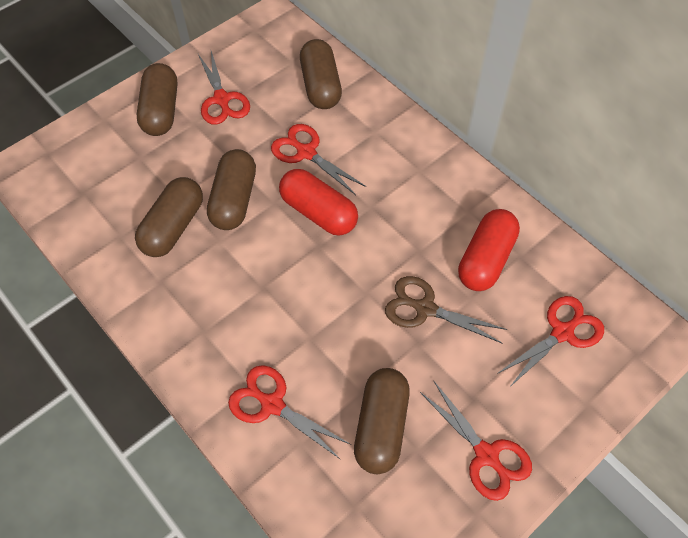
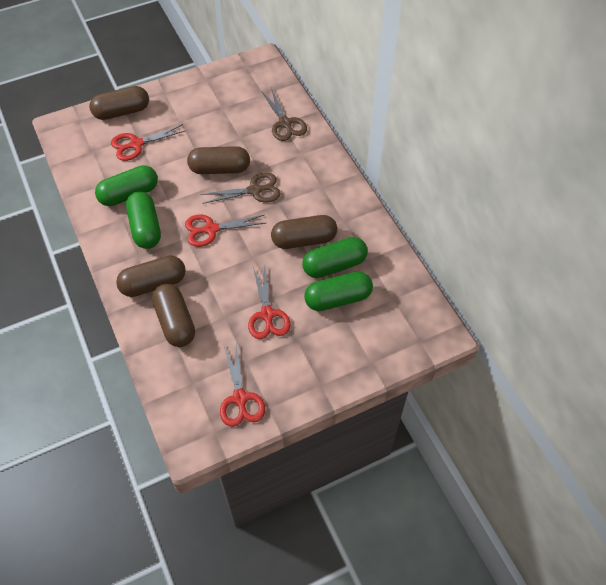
brown scissors: 1 -> 2
green capsule: 0 -> 4
red capsule: 2 -> 0
red scissors: 5 -> 4

